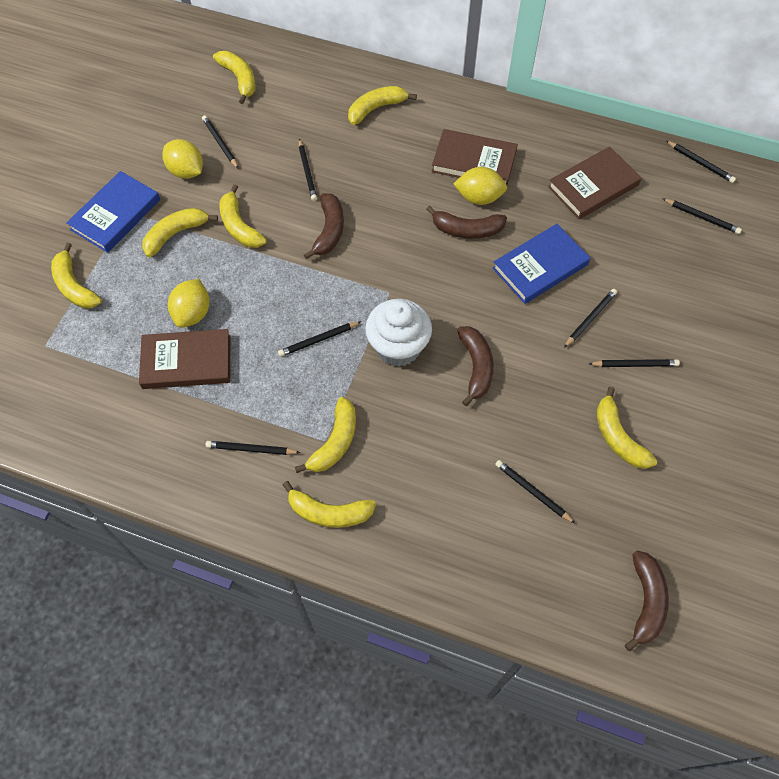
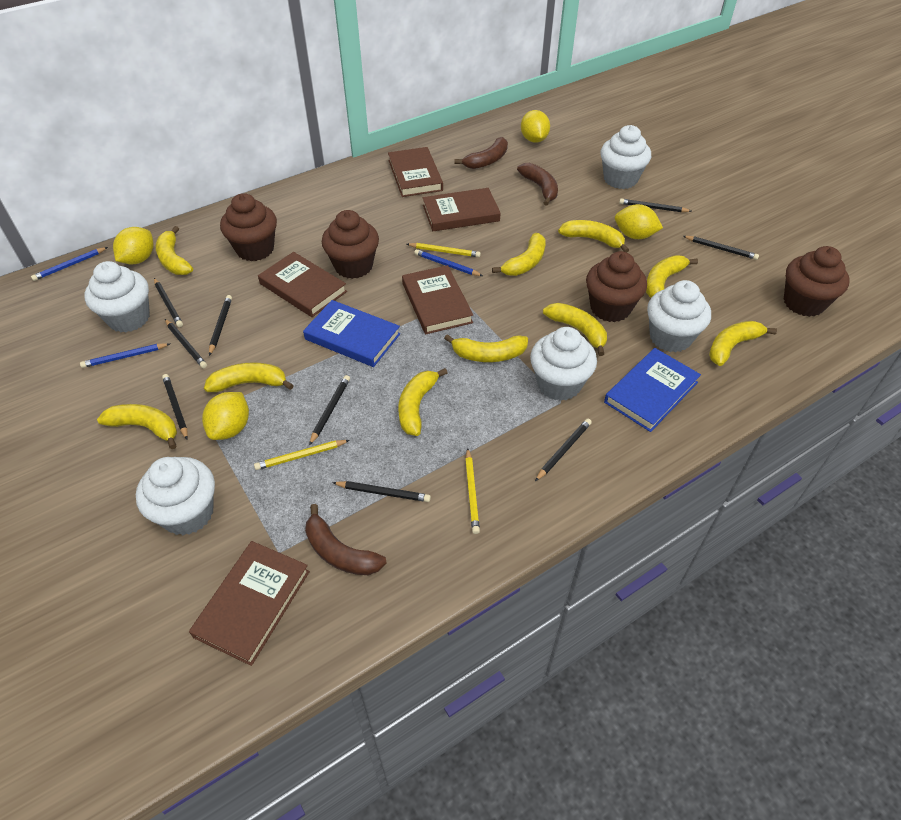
blue pencil: 0 -> 3
brown banana: 4 -> 3
brown book: 3 -> 5
brown cupcake: 0 -> 4
white cupcake: 1 -> 5
yellow banana: 8 -> 10
yellow lemon: 3 -> 4
yellow pencil: 0 -> 3

